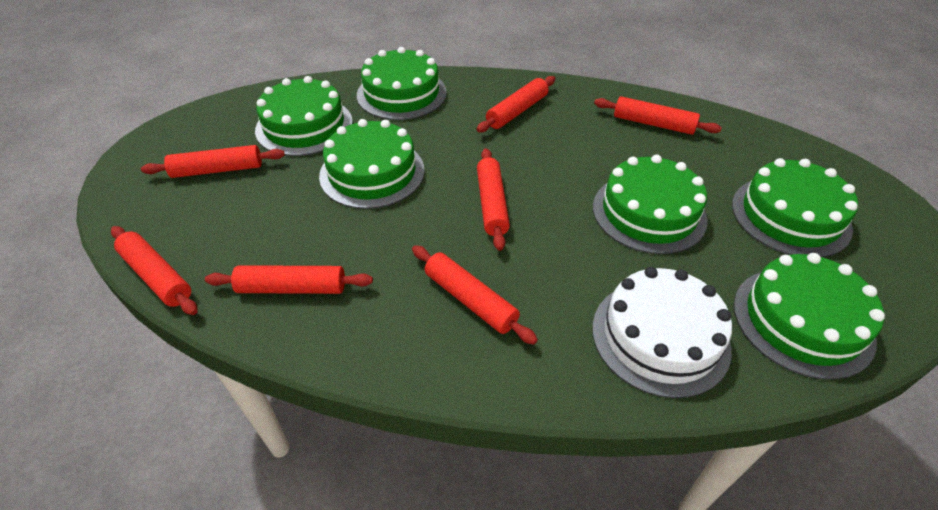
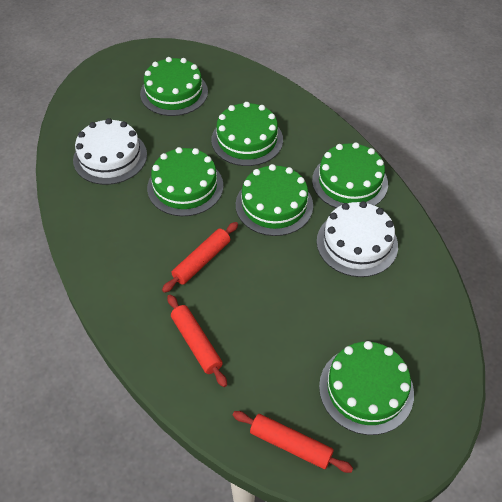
red rolling pin: 7 -> 3
white cake: 1 -> 2

